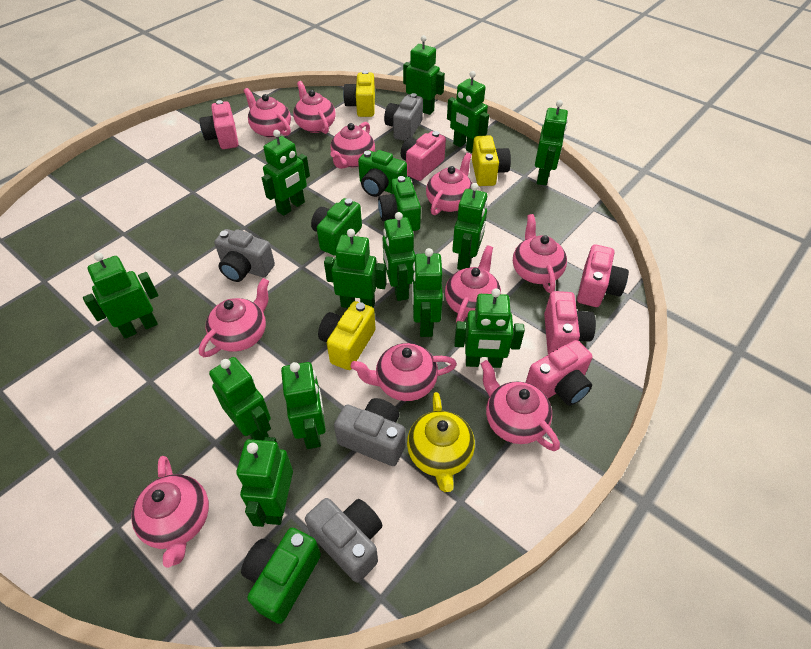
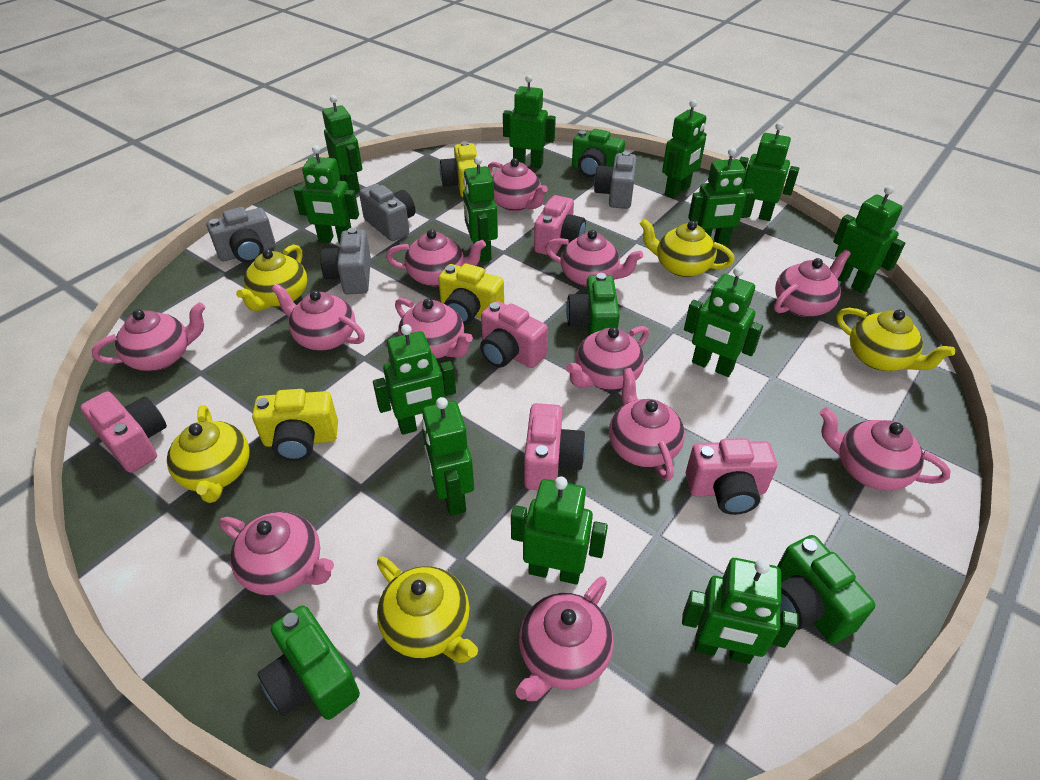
pink teapot: 10 -> 12
yellow teapot: 1 -> 5

